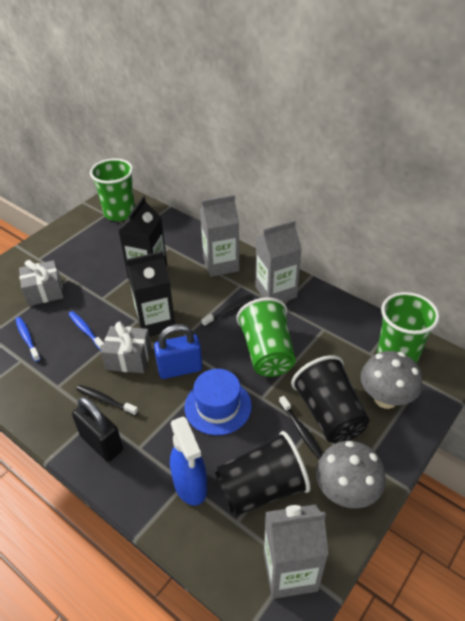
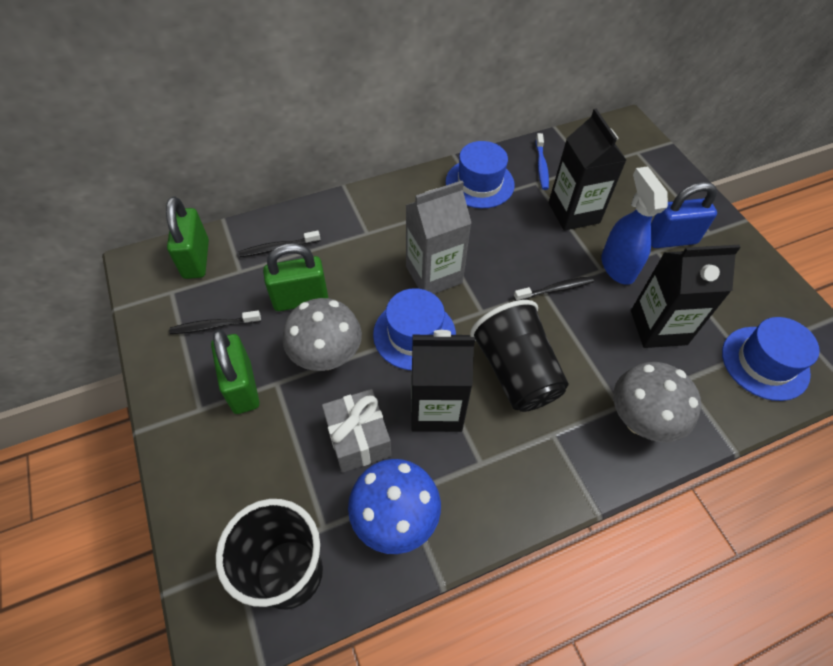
black carton: 2 -> 3
black padlock: 1 -> 0
blue hat: 1 -> 3
blue mushroom: 0 -> 1
blue toothbrush: 2 -> 1
green cup: 3 -> 0
green padlock: 0 -> 3
grey carton: 3 -> 1
grey gift: 2 -> 1

